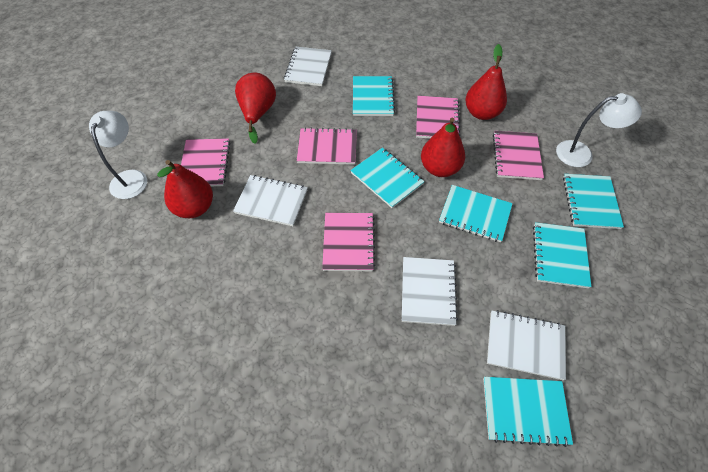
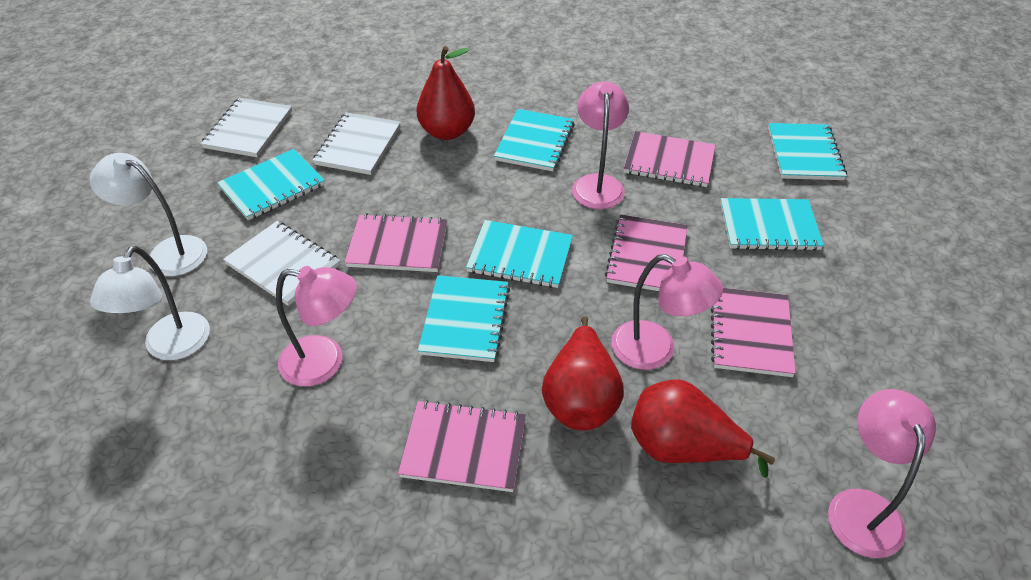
pink lamp: 0 -> 4
red pear: 4 -> 3
white notebook: 4 -> 3

